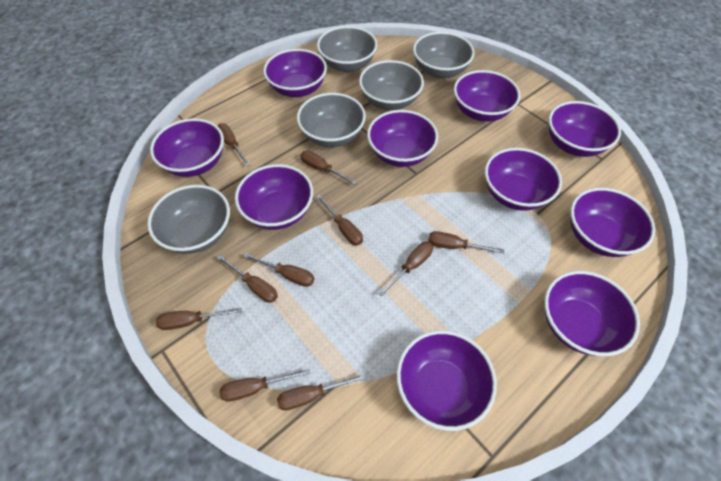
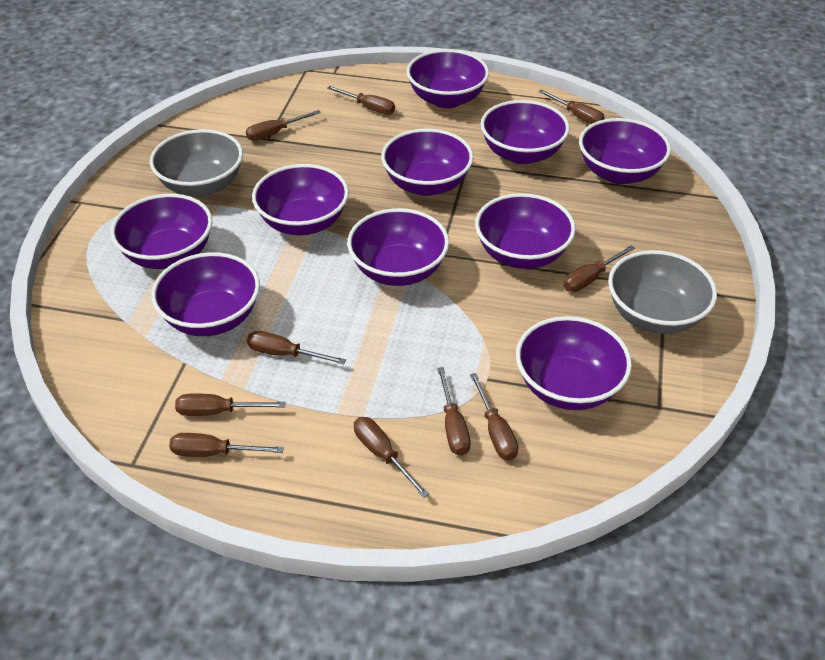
grey bowl: 5 -> 2

